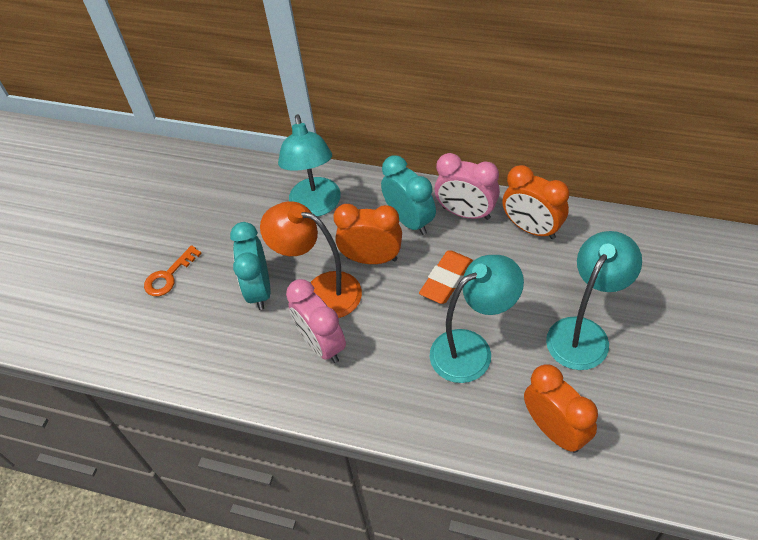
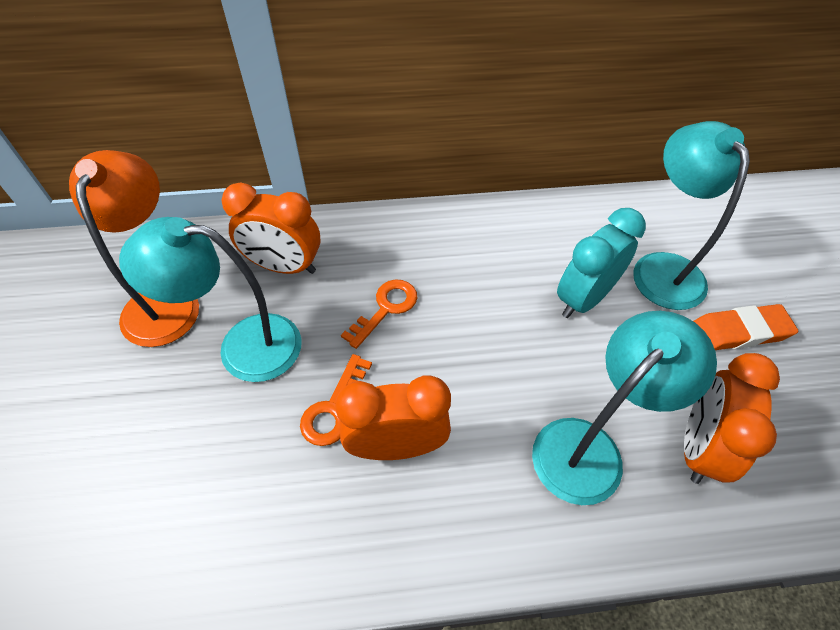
orange key: 1 -> 2
pink clock: 2 -> 0
turquoise clock: 2 -> 1

